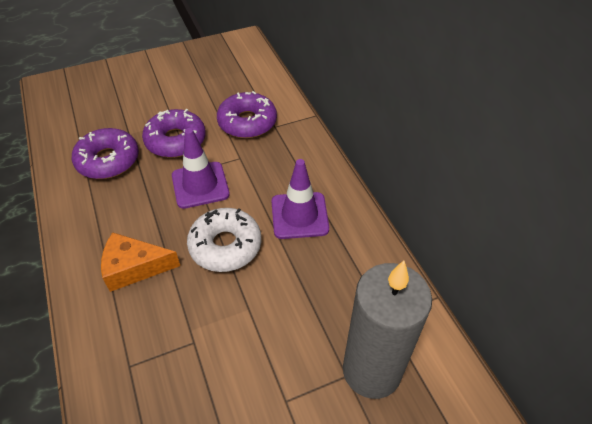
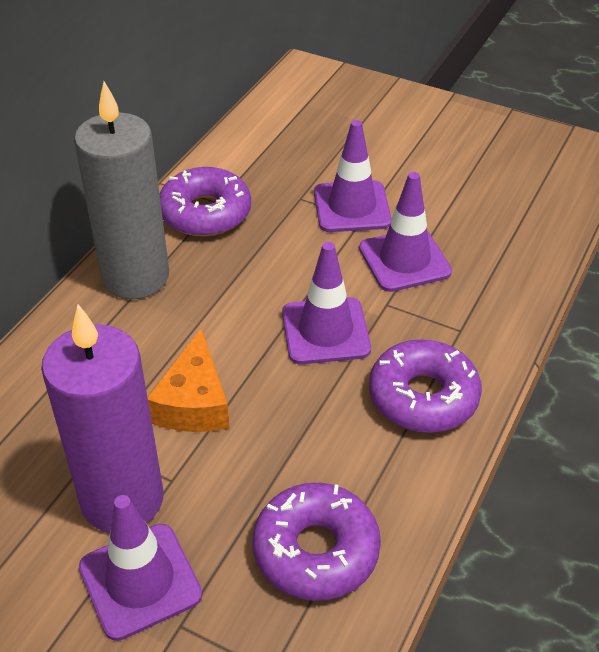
purple candle: 0 -> 1
purple traffic cone: 2 -> 4
white donut: 1 -> 0

